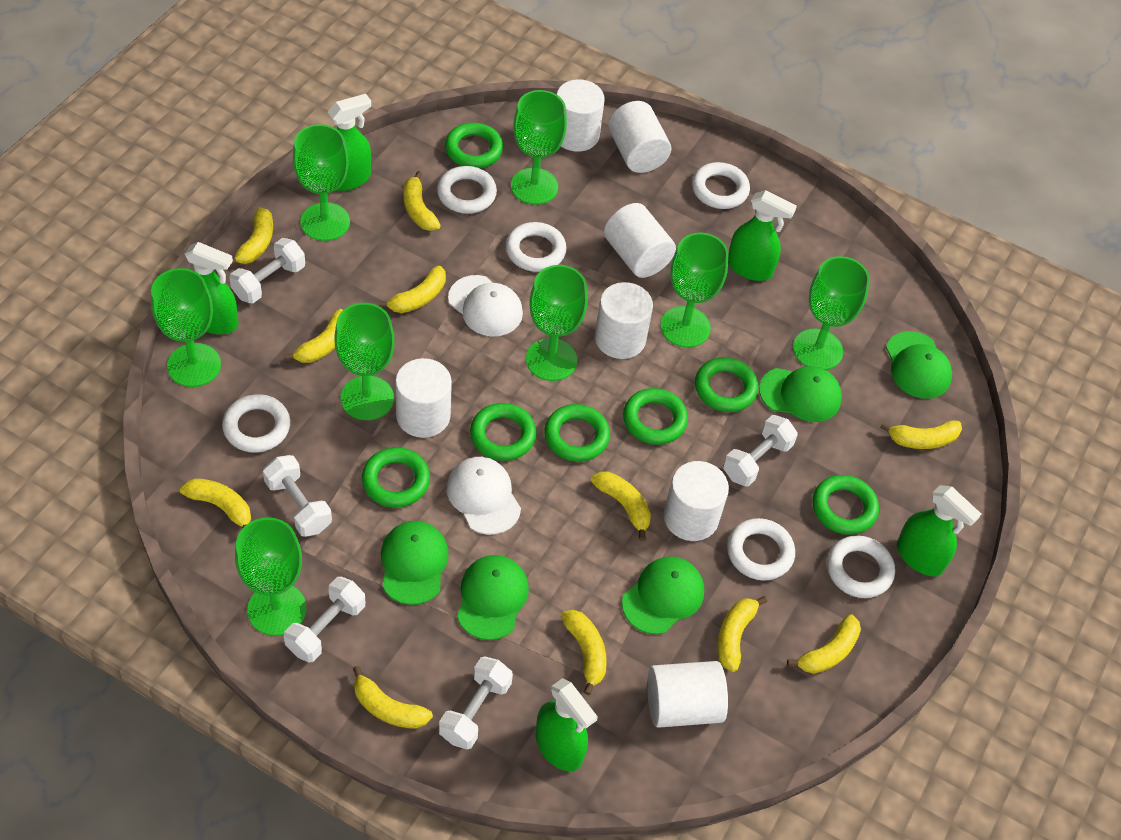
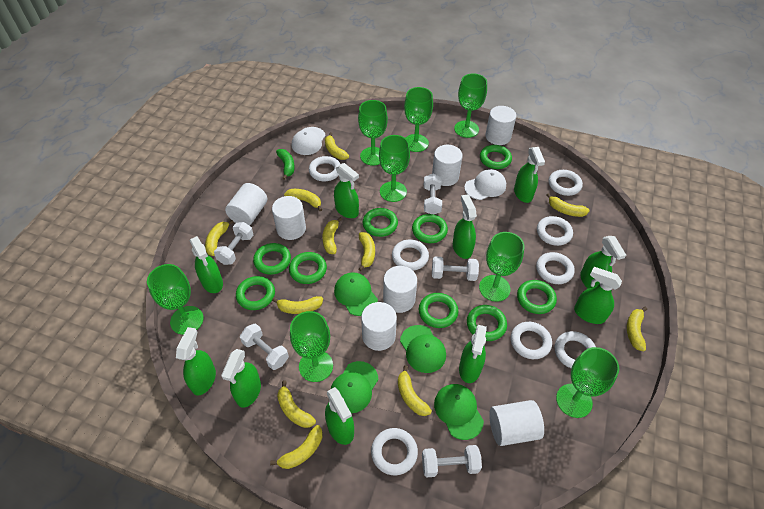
green banana: 0 -> 1
green cap: 5 -> 4
green ring: 7 -> 9
green spray bottle: 5 -> 10
white ring: 6 -> 8

